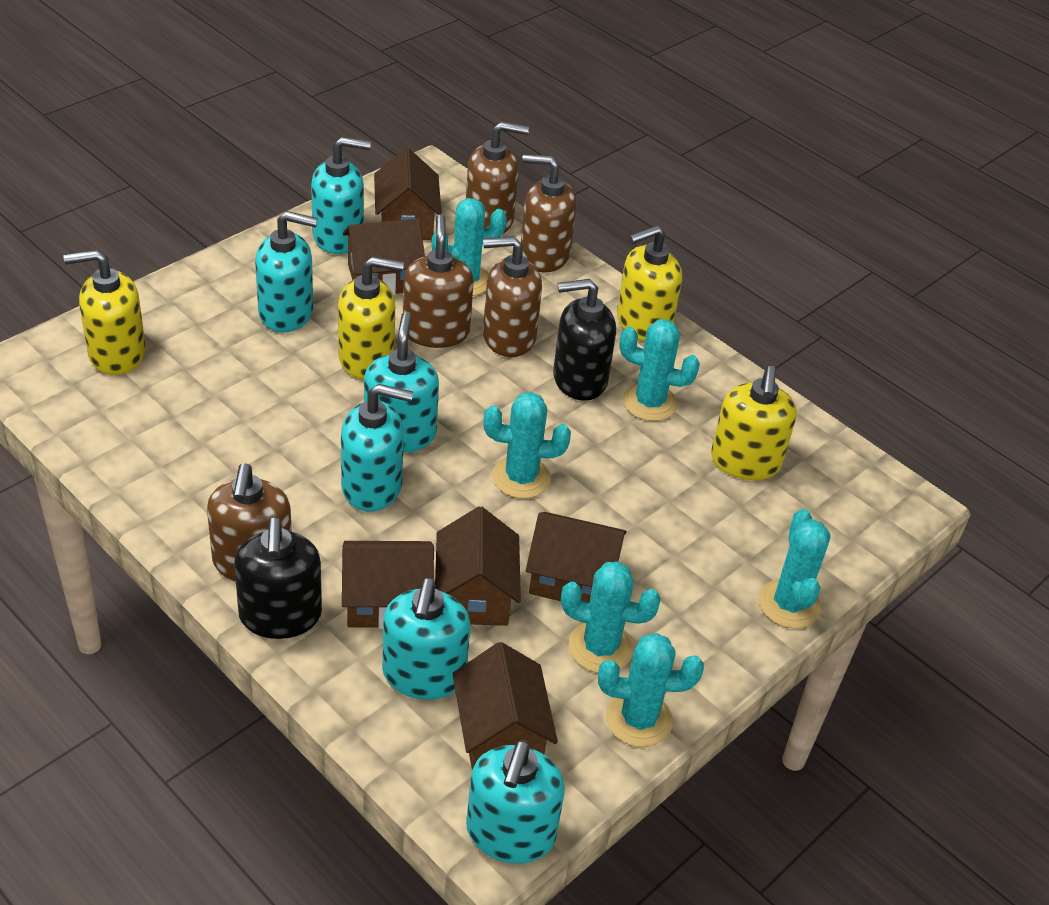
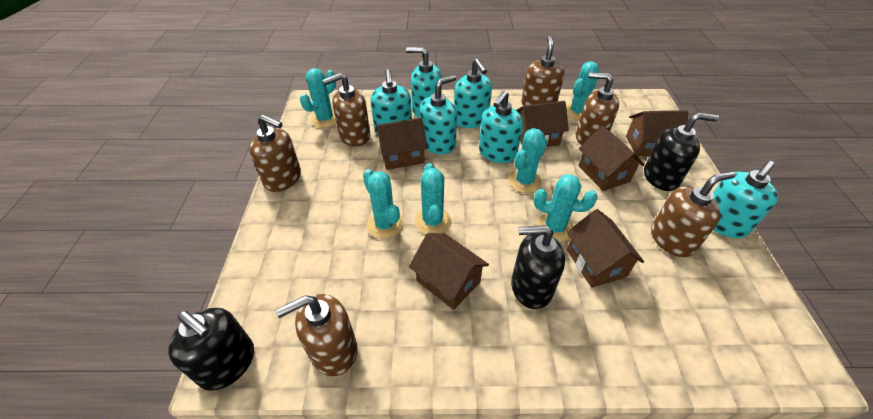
black soap dispenser: 2 -> 3
brown soap dispenser: 5 -> 6
yellow soap dispenser: 4 -> 0

